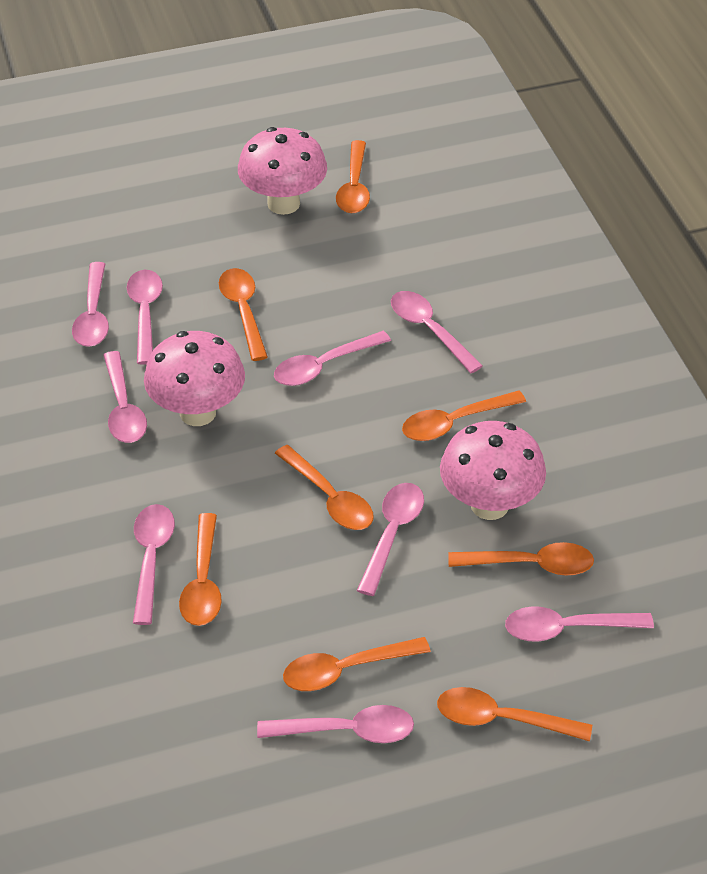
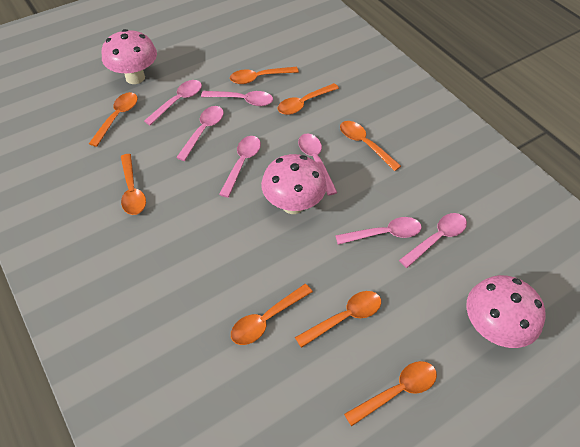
pink spoon: 9 -> 7

